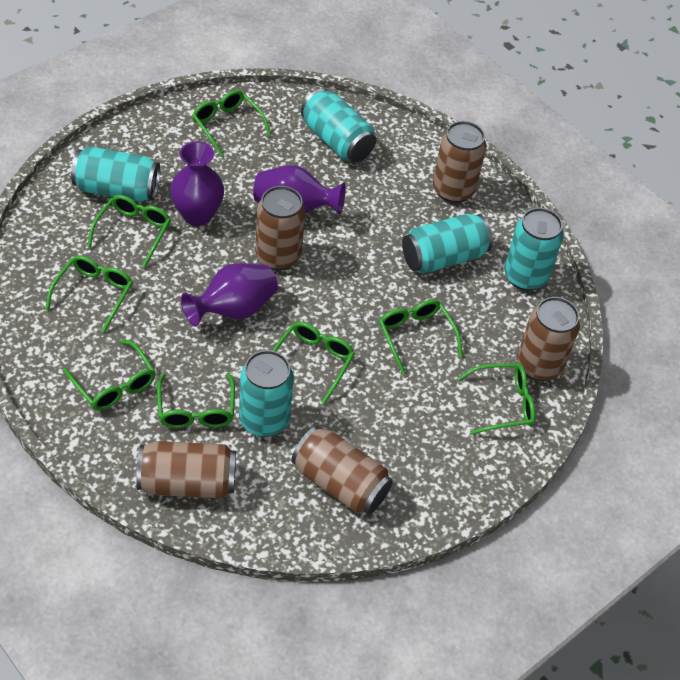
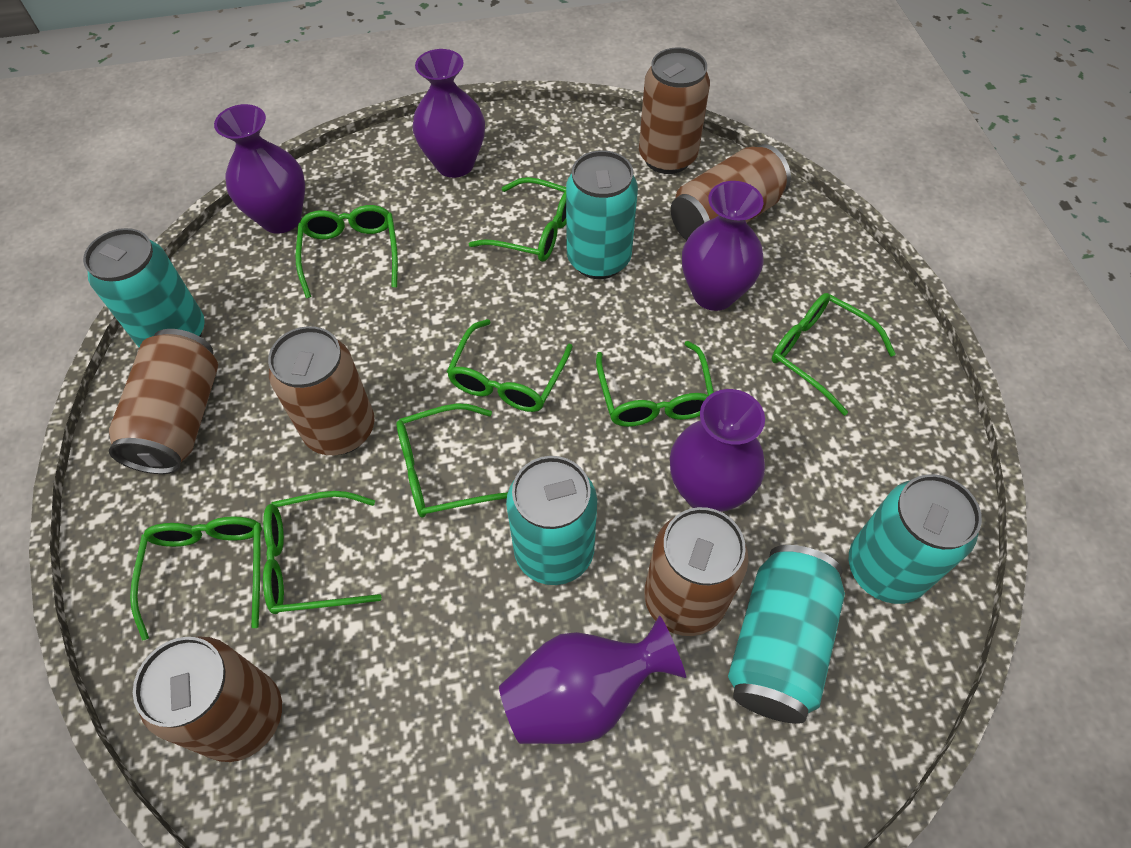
brown can: 5 -> 6
purple vase: 3 -> 5

